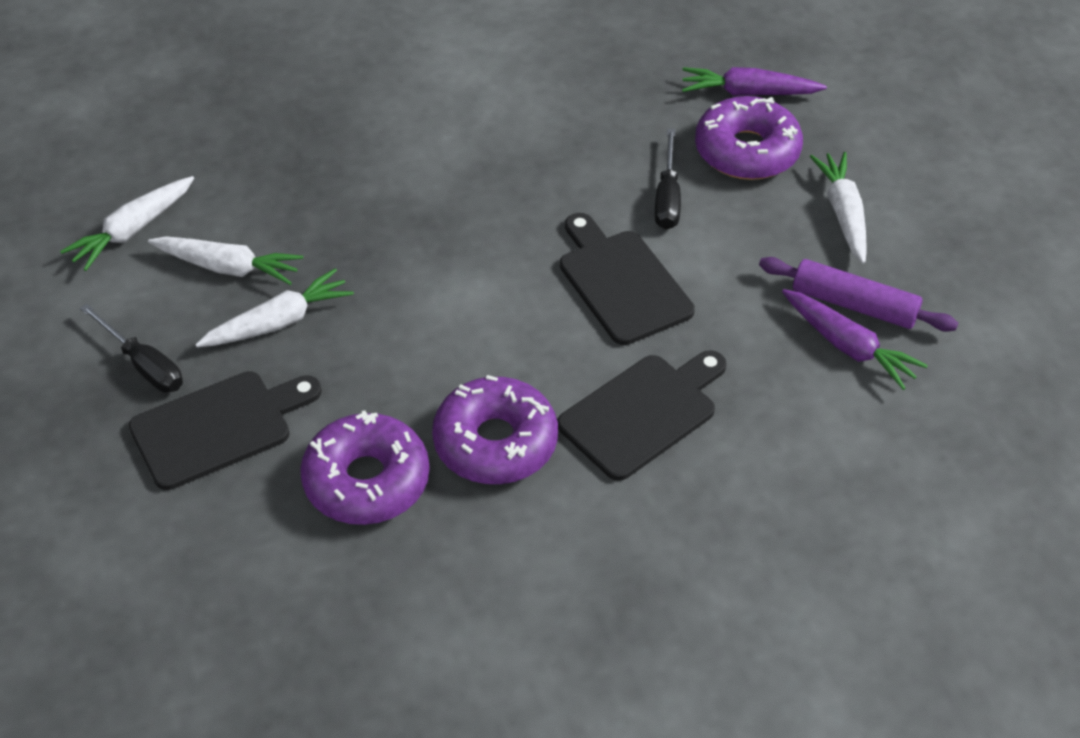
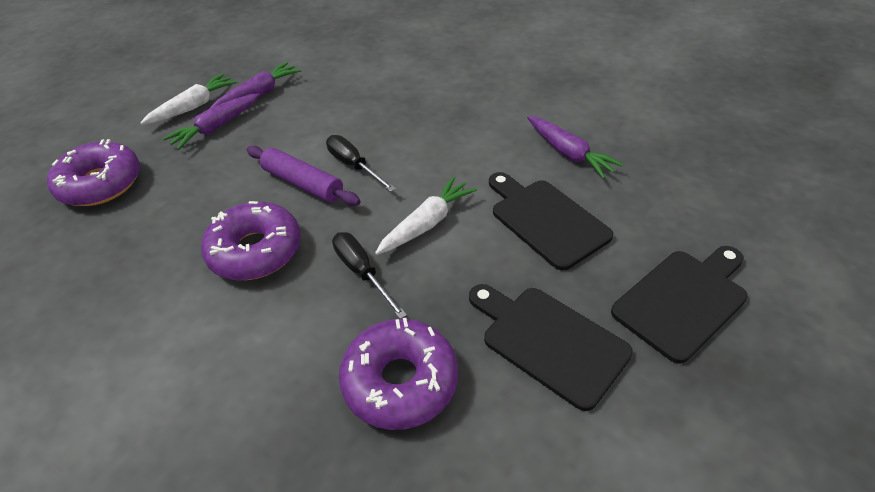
purple carrot: 2 -> 3
white carrot: 4 -> 2

